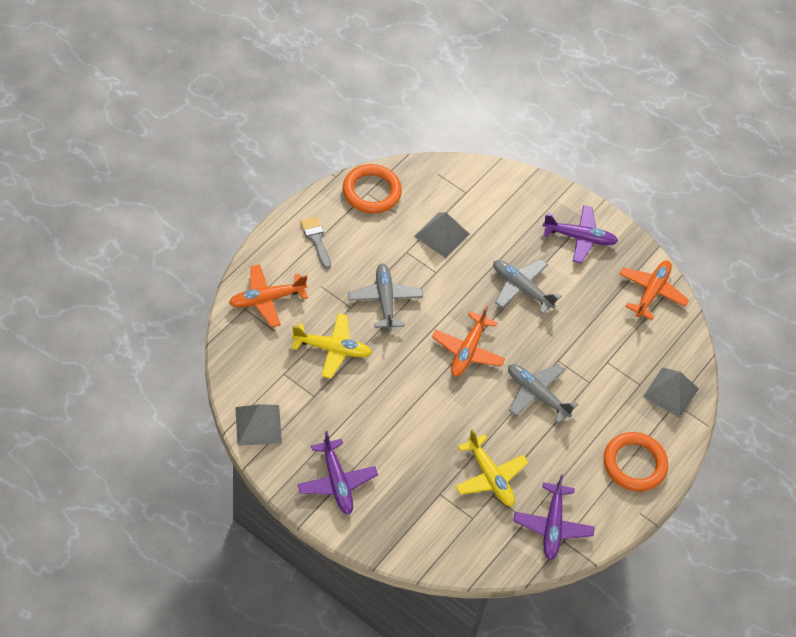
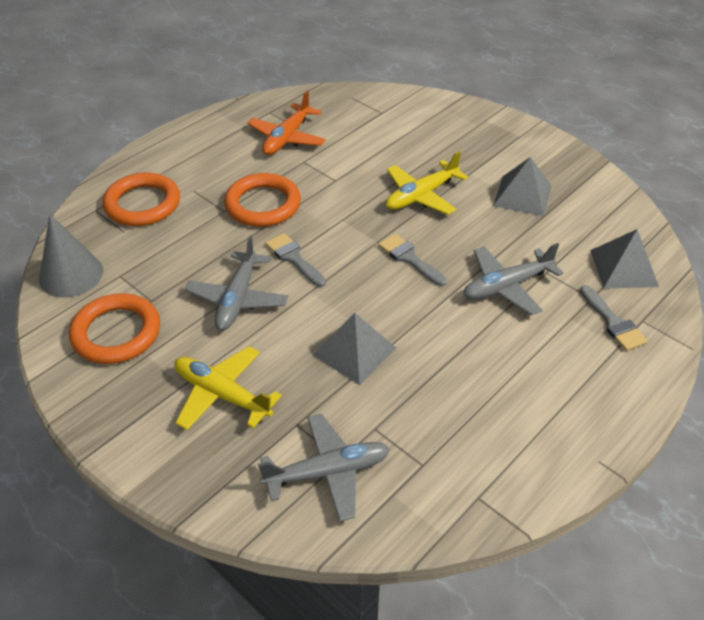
grey brush: 1 -> 3
grey cone: 0 -> 1
orange plane: 3 -> 1
orange ring: 2 -> 3
purple plane: 3 -> 0

